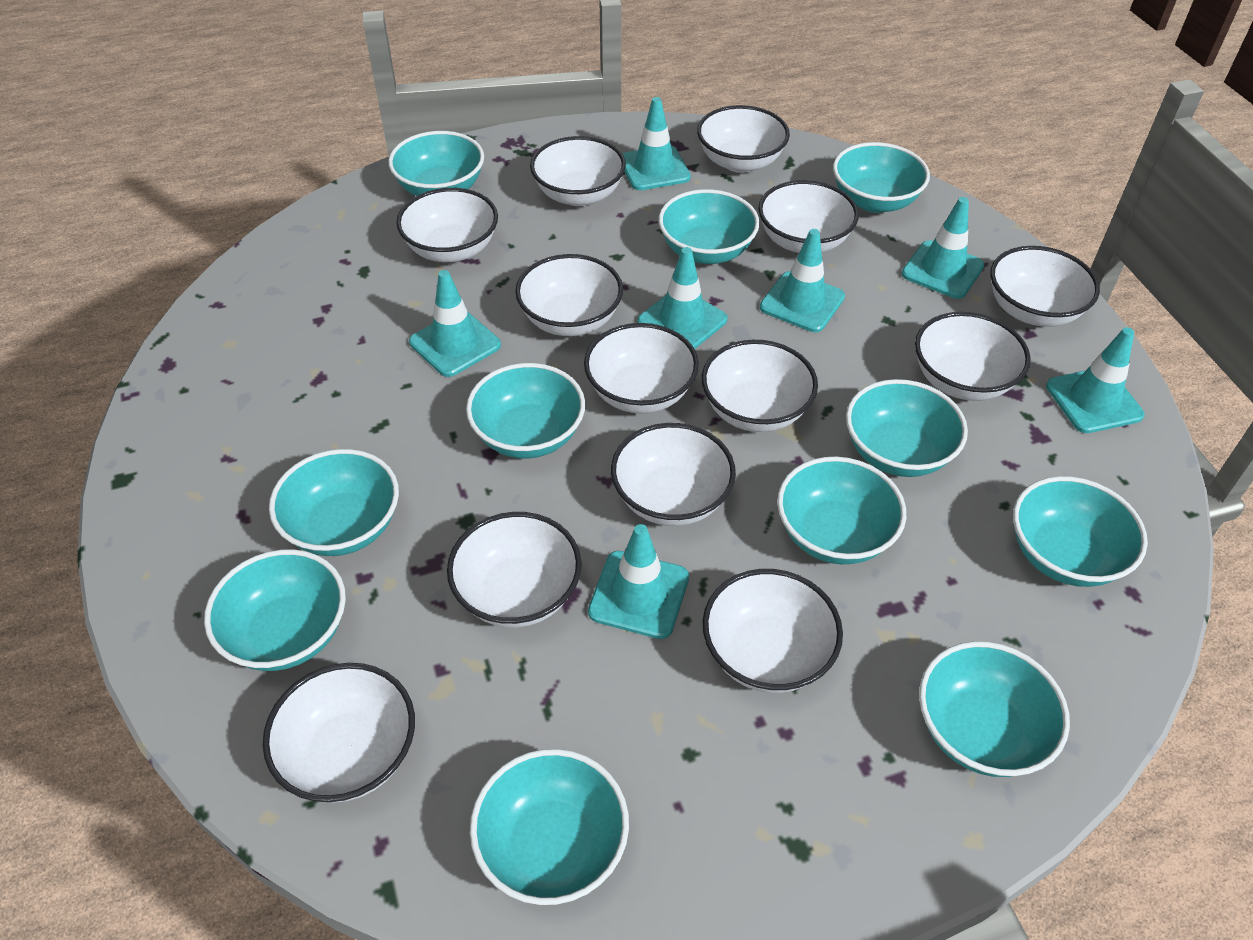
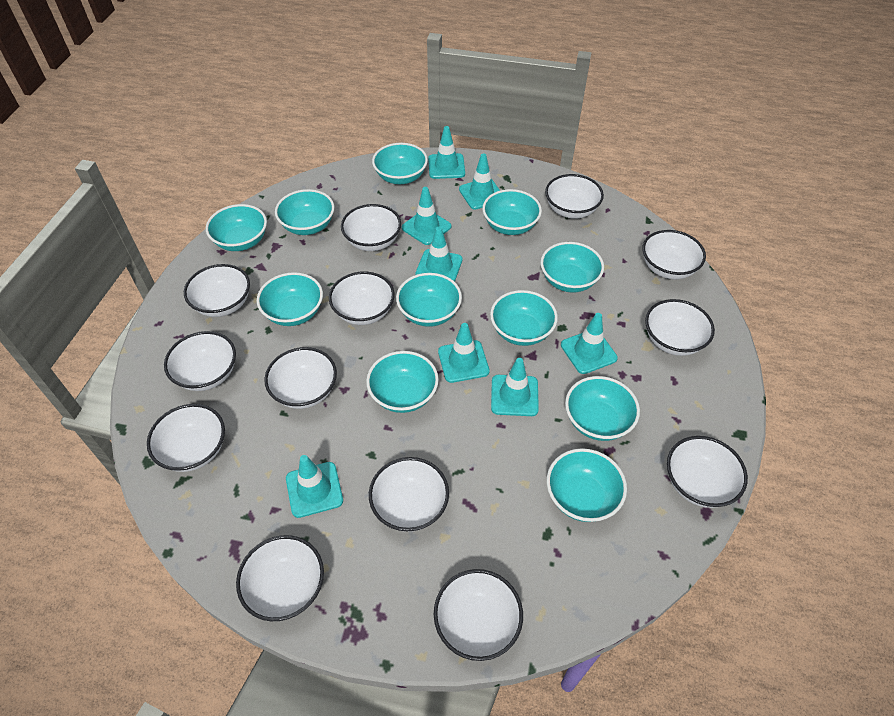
turquoise traffic cone: 7 -> 8

